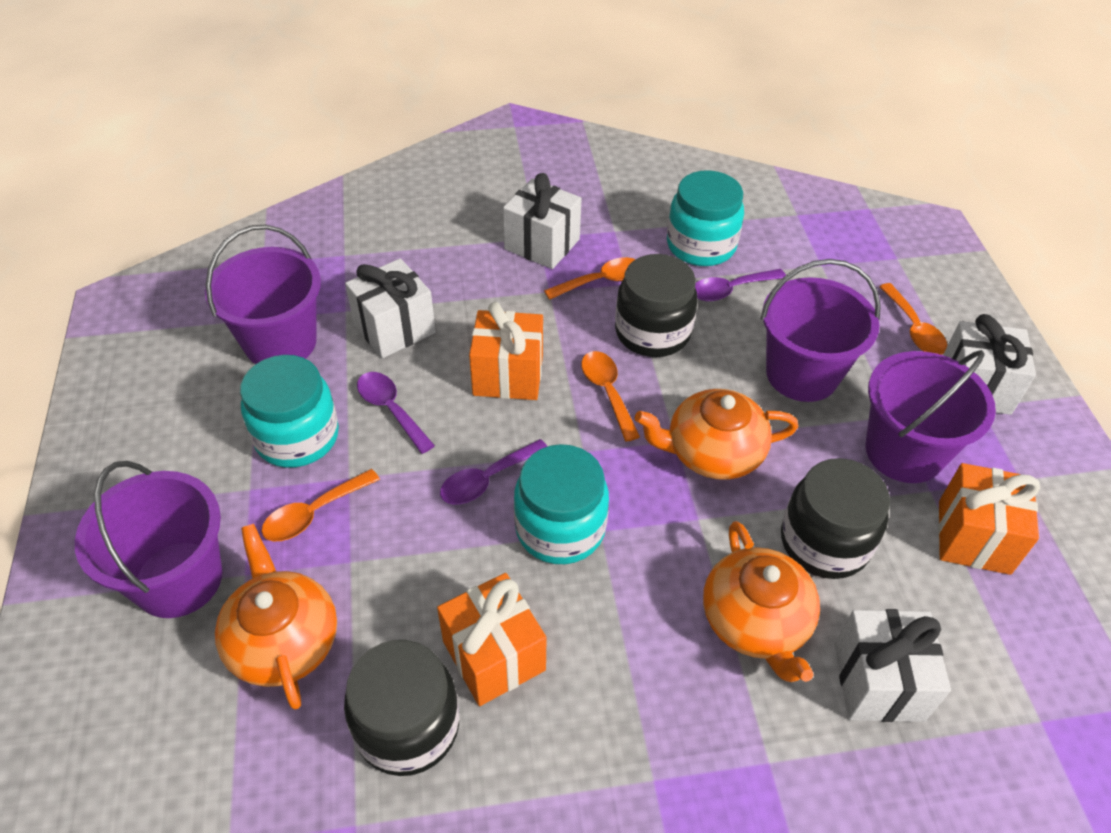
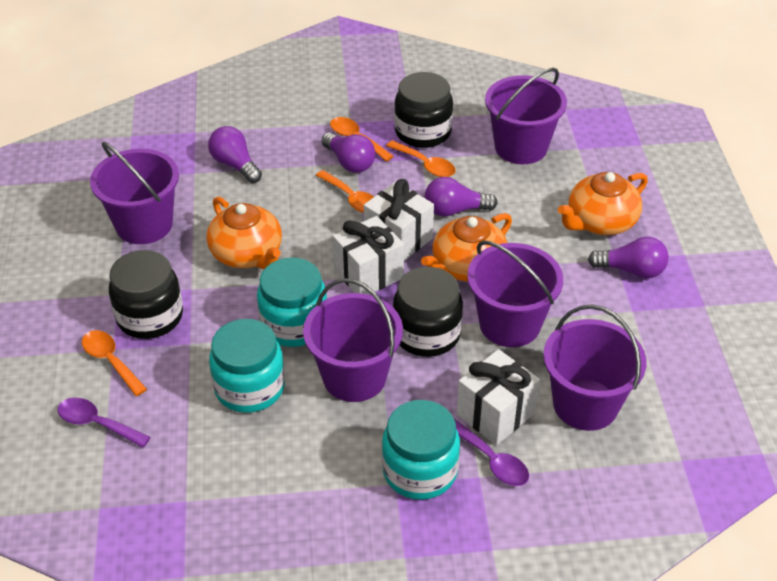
orange gift: 3 -> 0
purple bucket: 4 -> 5
purple light bulb: 0 -> 4
purple spoon: 3 -> 2
white gift: 4 -> 3

